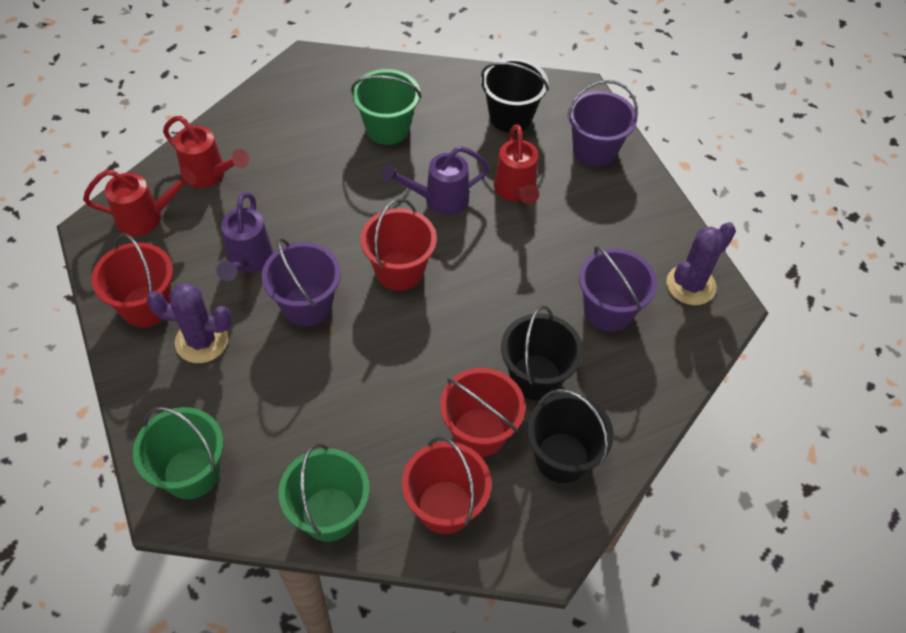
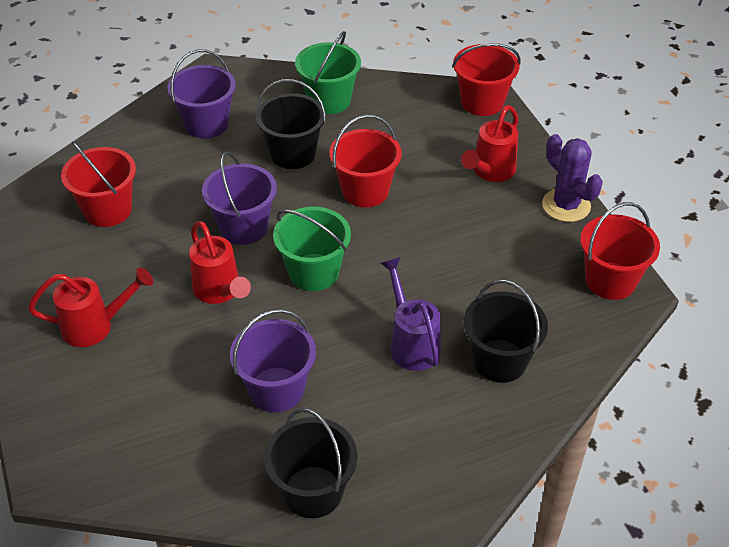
green bucket: 3 -> 2
purple cactus: 2 -> 1
purple watering can: 2 -> 1

